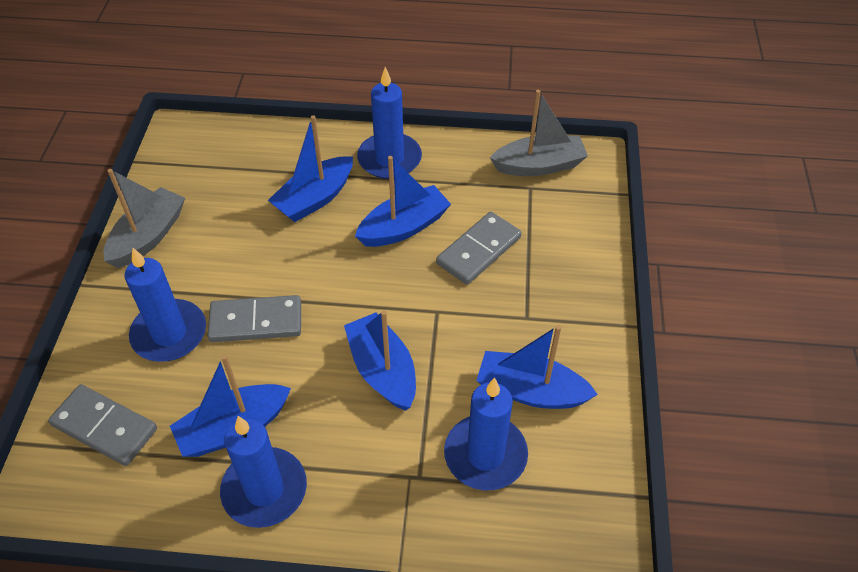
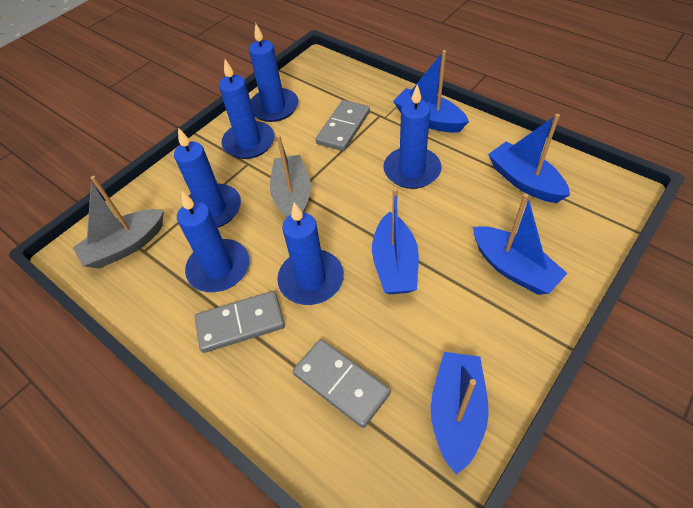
blue candle: 4 -> 6

